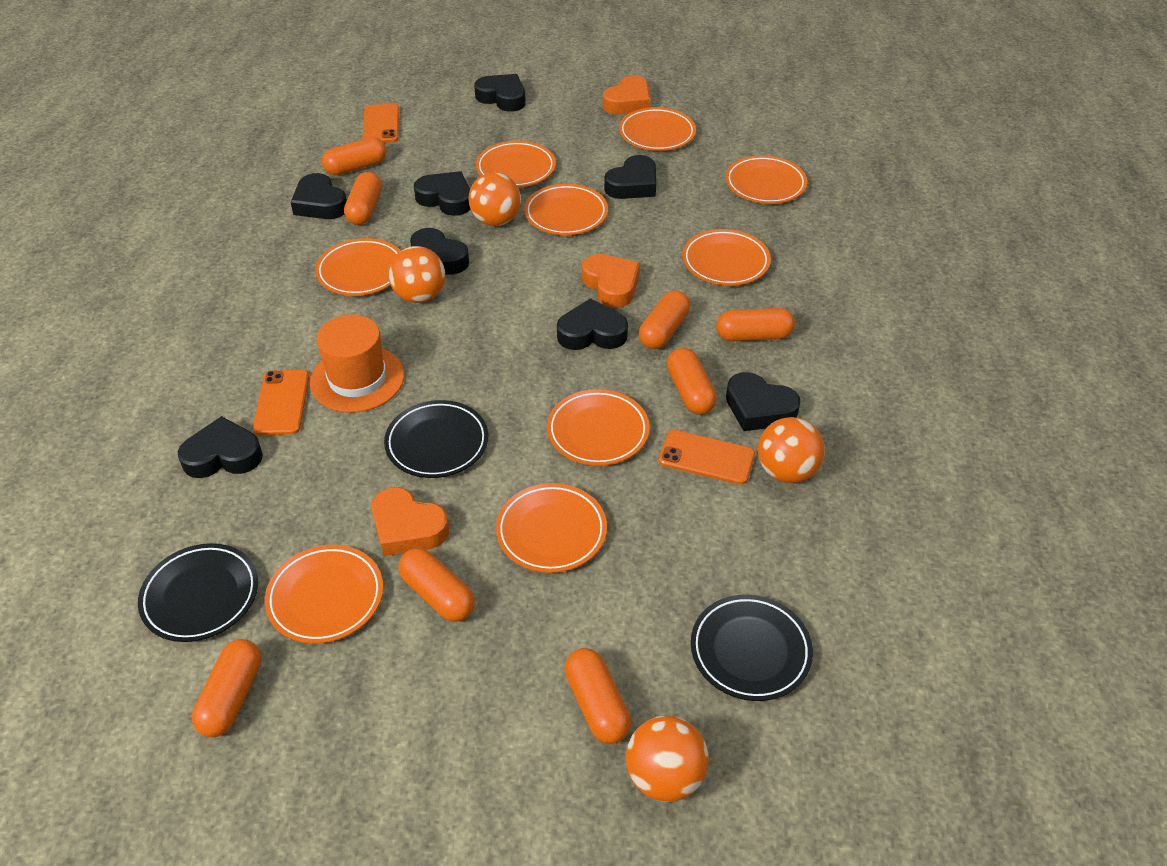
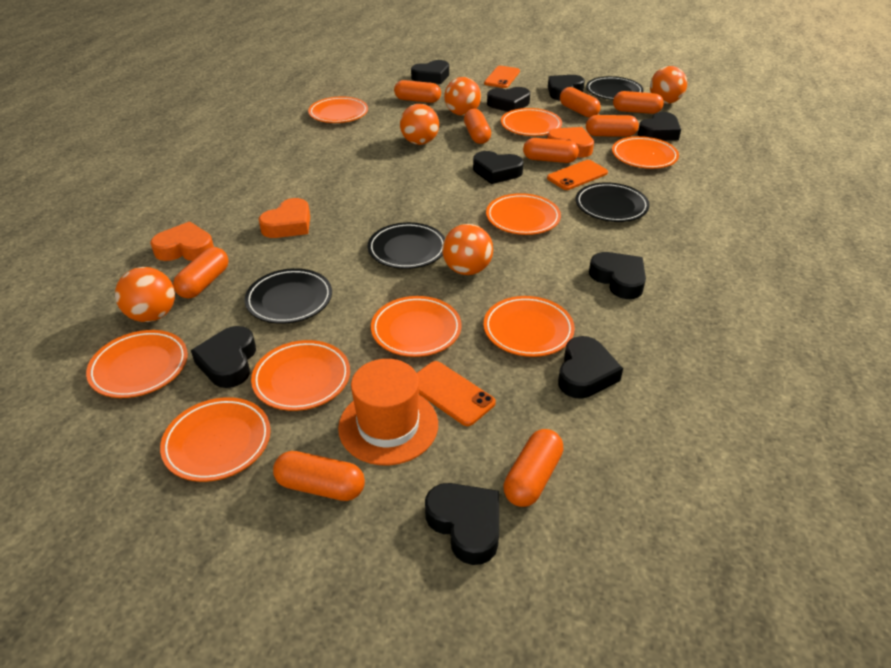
black heart: 8 -> 9
black plate: 3 -> 4
orange ball: 4 -> 5
orange capsule: 8 -> 9

